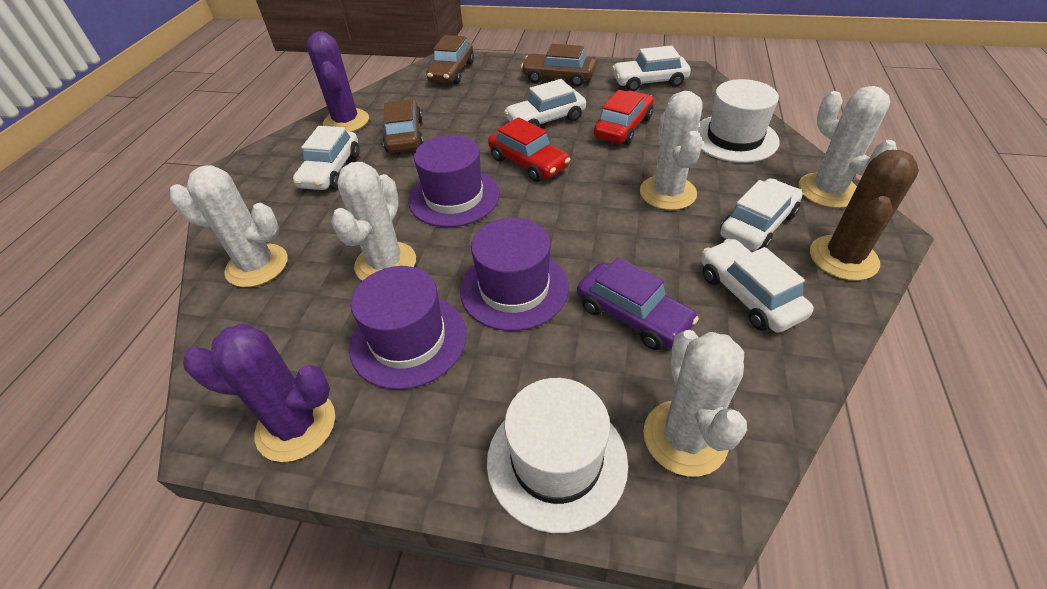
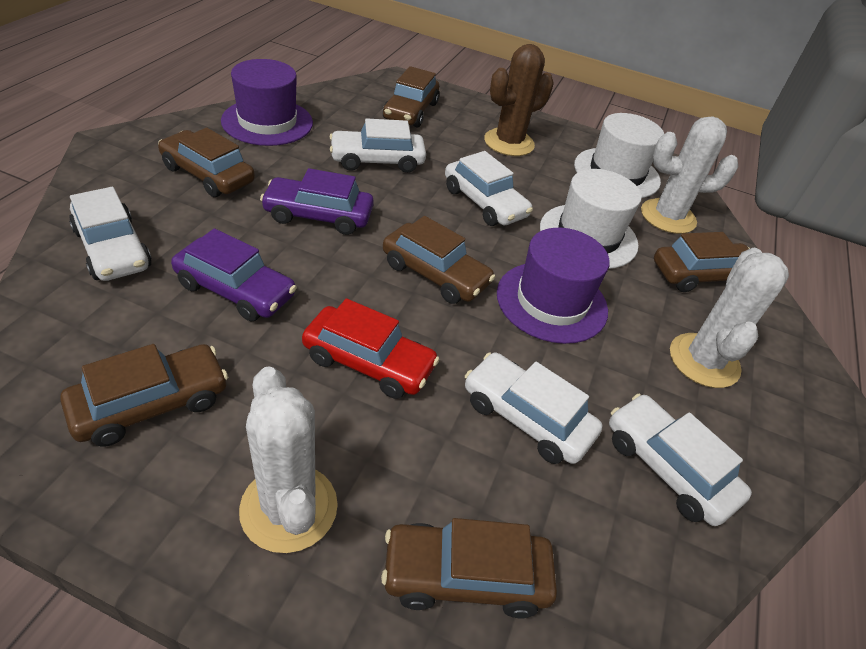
brown car: 3 -> 6
purple cactus: 2 -> 0
purple car: 1 -> 2
purple hat: 3 -> 2
red car: 2 -> 1
white cactus: 5 -> 3

